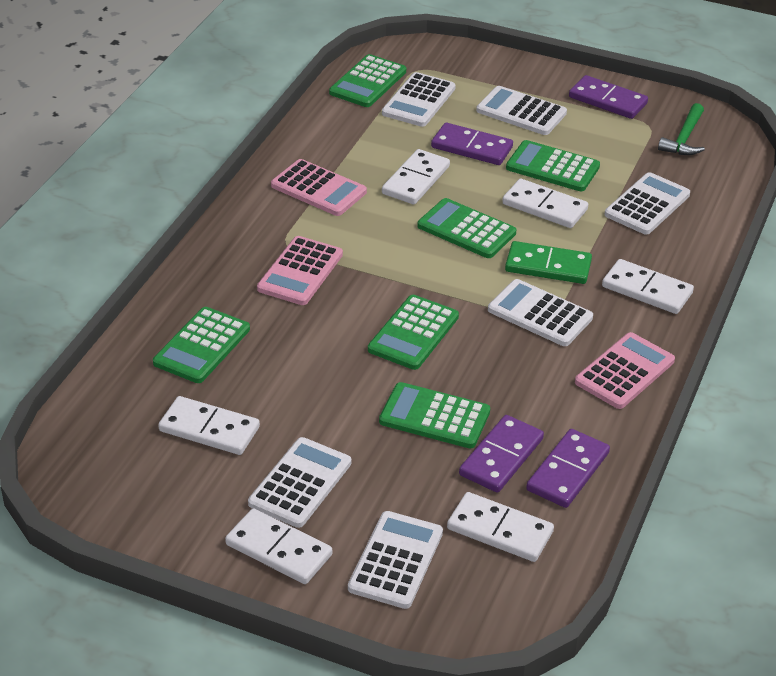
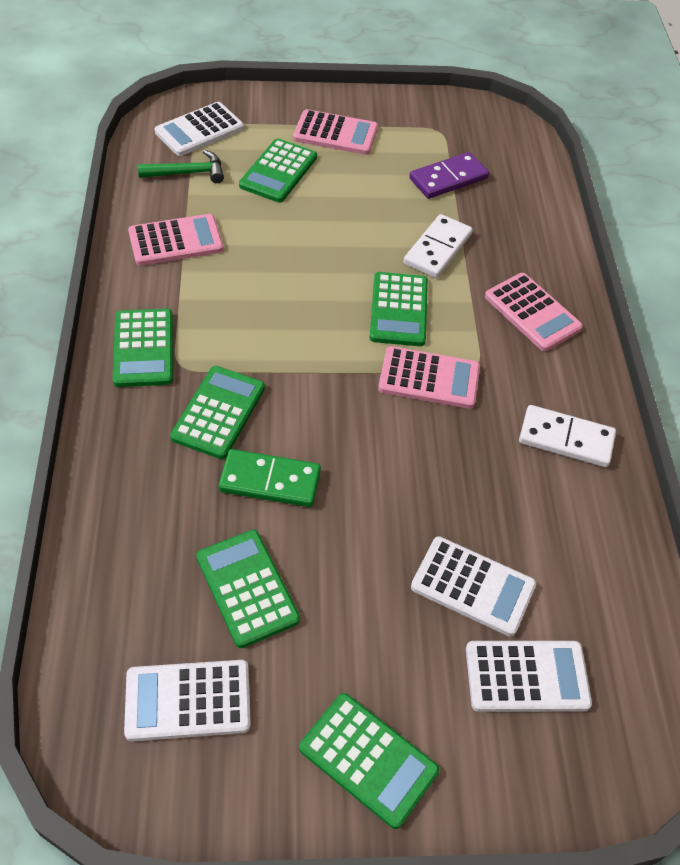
pink calculator: 3 -> 4
purple domino: 4 -> 1
white calculator: 6 -> 4
white domino: 6 -> 2

